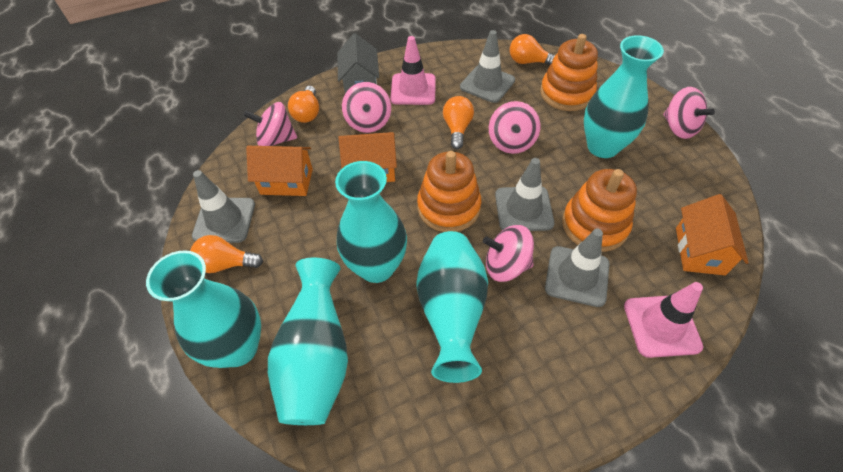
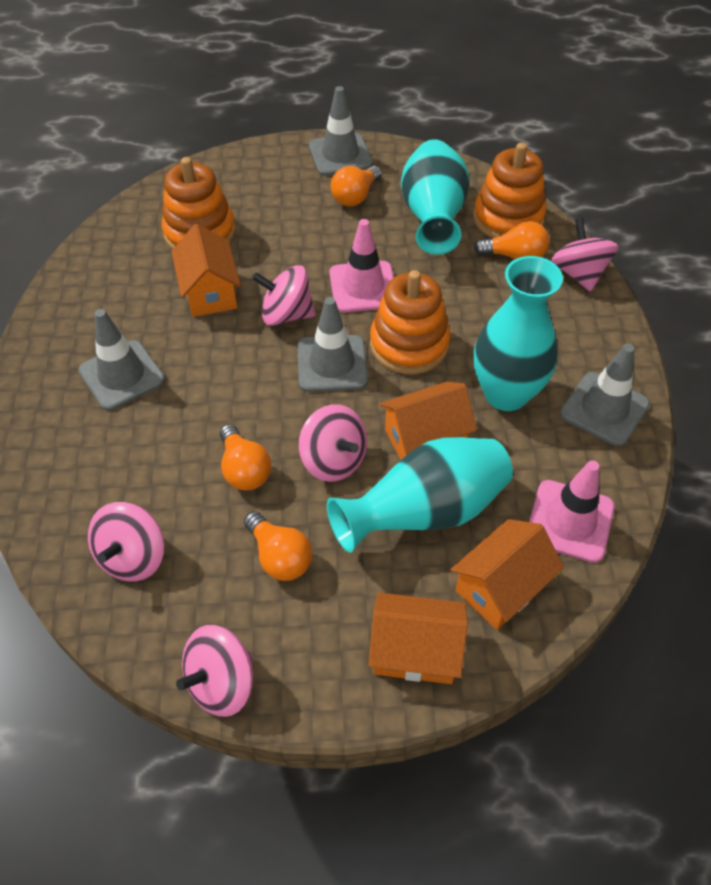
grey house: 1 -> 0
orange house: 3 -> 4
turquoise vase: 5 -> 3

